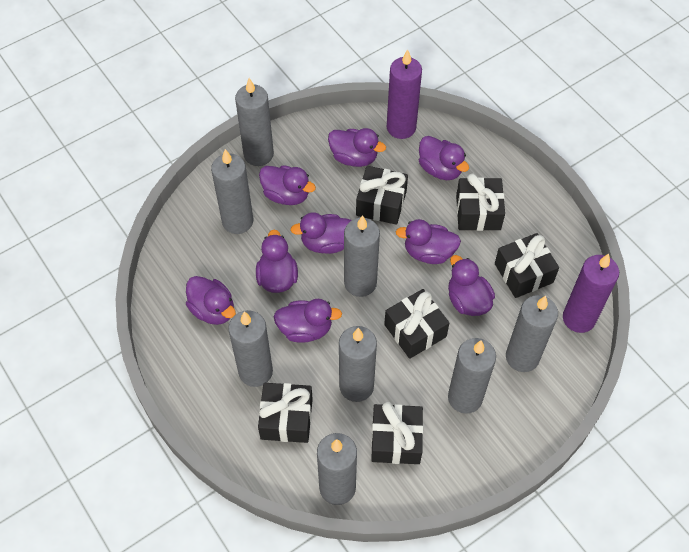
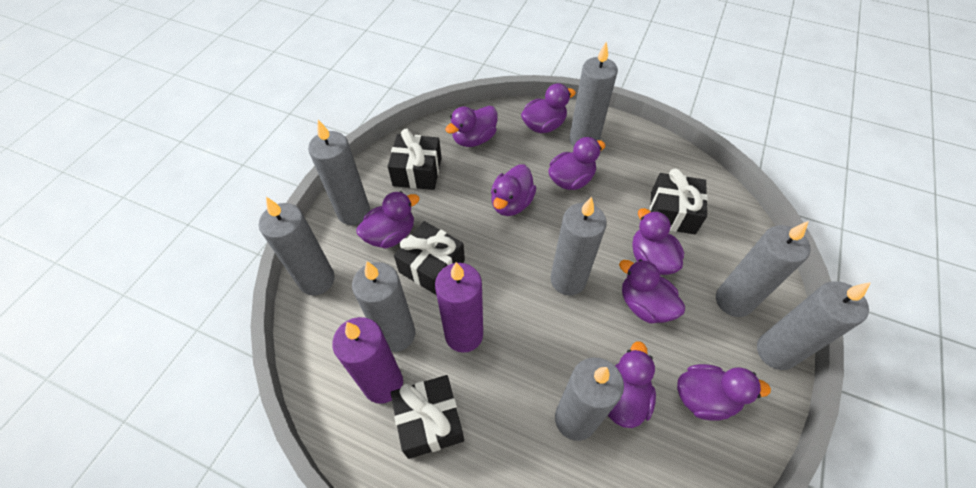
black gift: 6 -> 4

